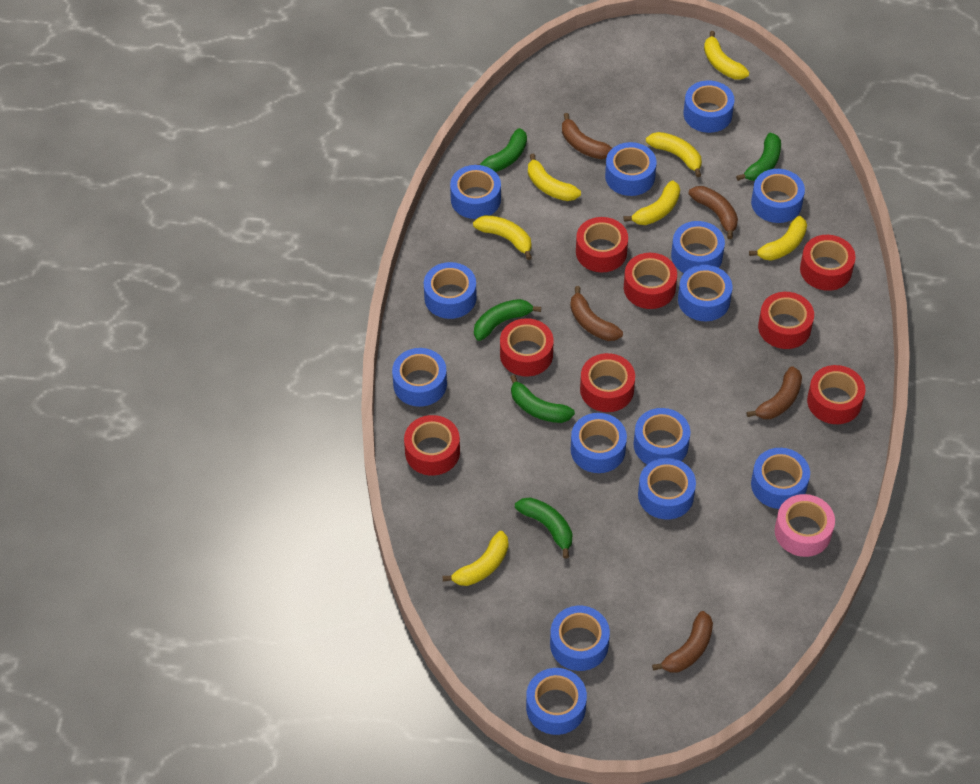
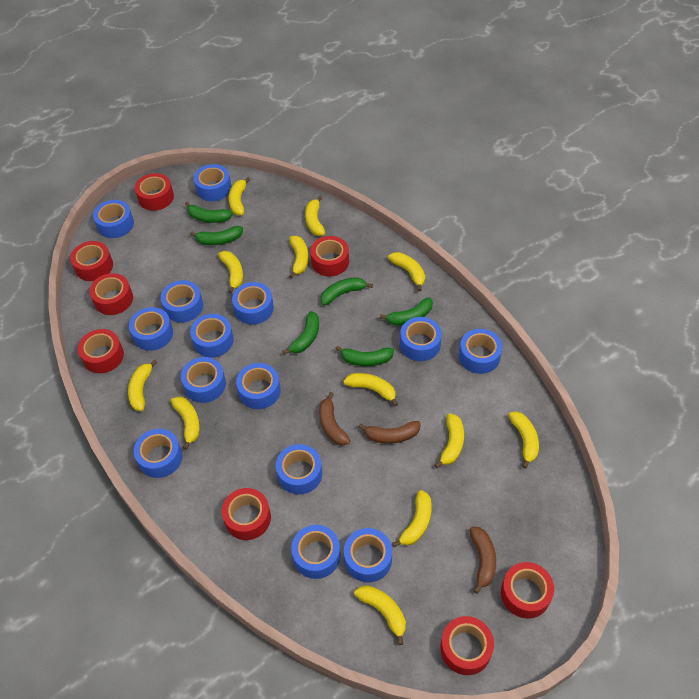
brown banana: 5 -> 3
green banana: 5 -> 6
pink tape: 1 -> 0
yellow banana: 7 -> 12

